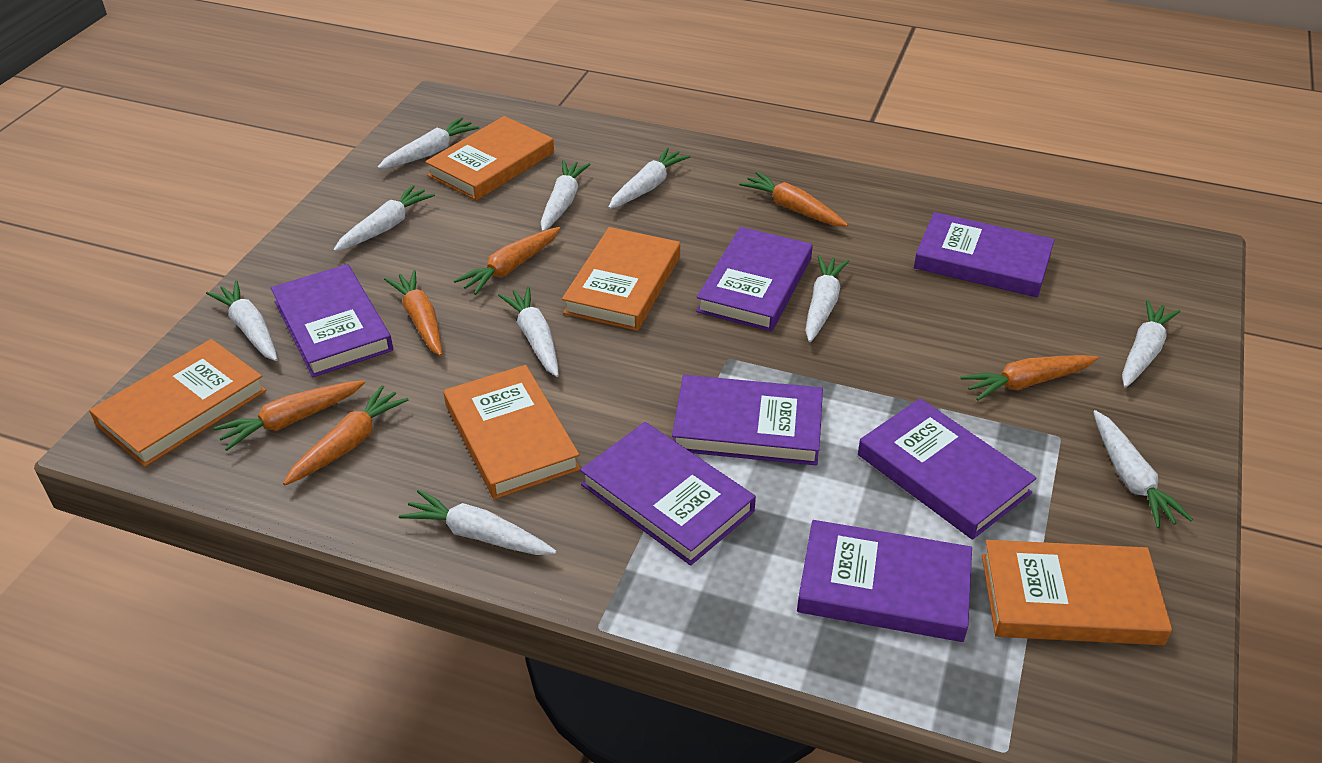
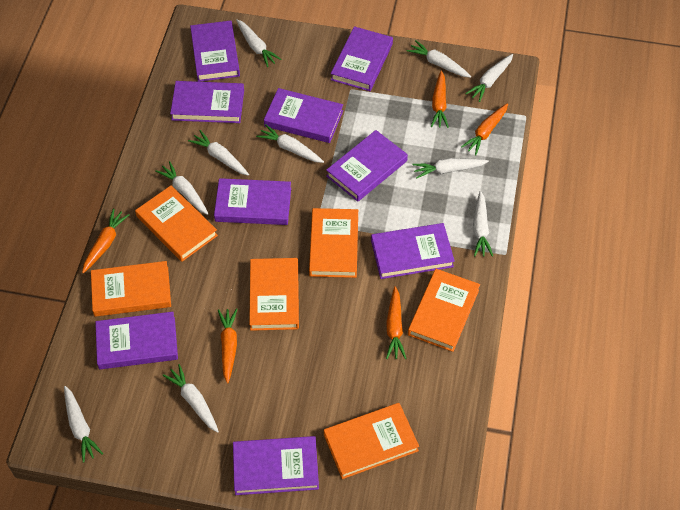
orange book: 5 -> 6
orange carrot: 6 -> 5
purple book: 7 -> 9

